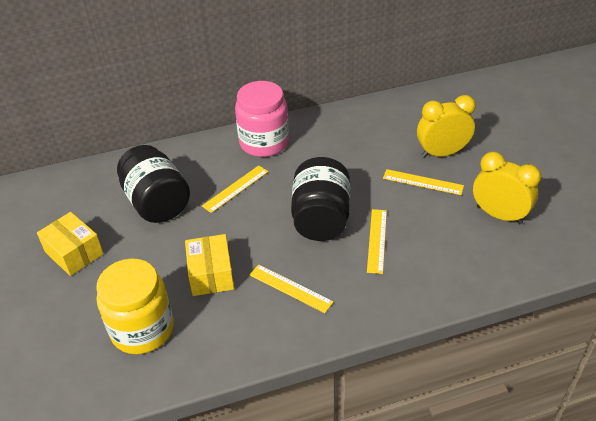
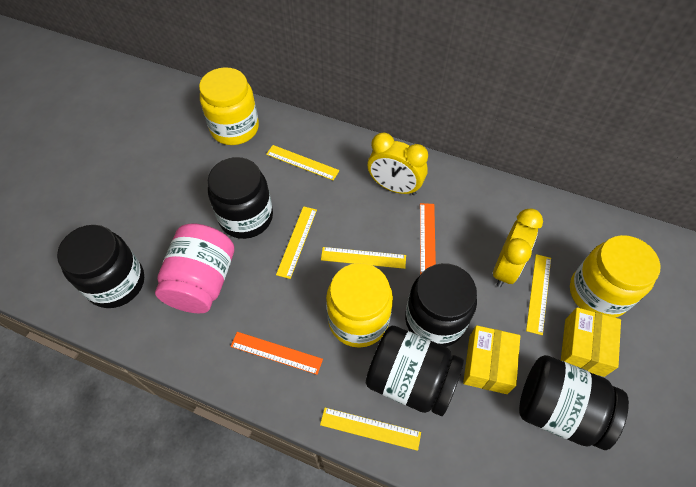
black jar: 2 -> 5
orange ruler: 0 -> 2
yellow jar: 1 -> 3
yellow ruler: 4 -> 5

